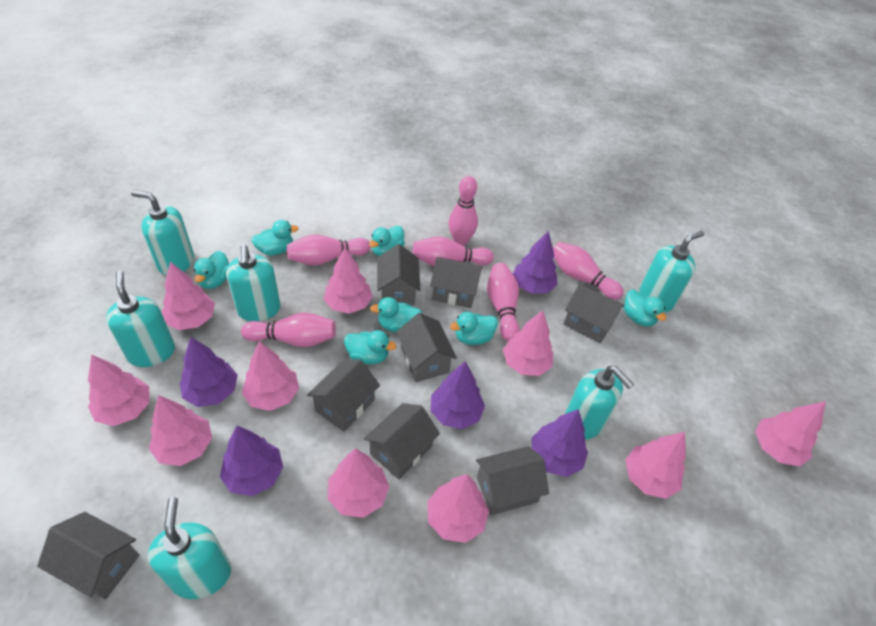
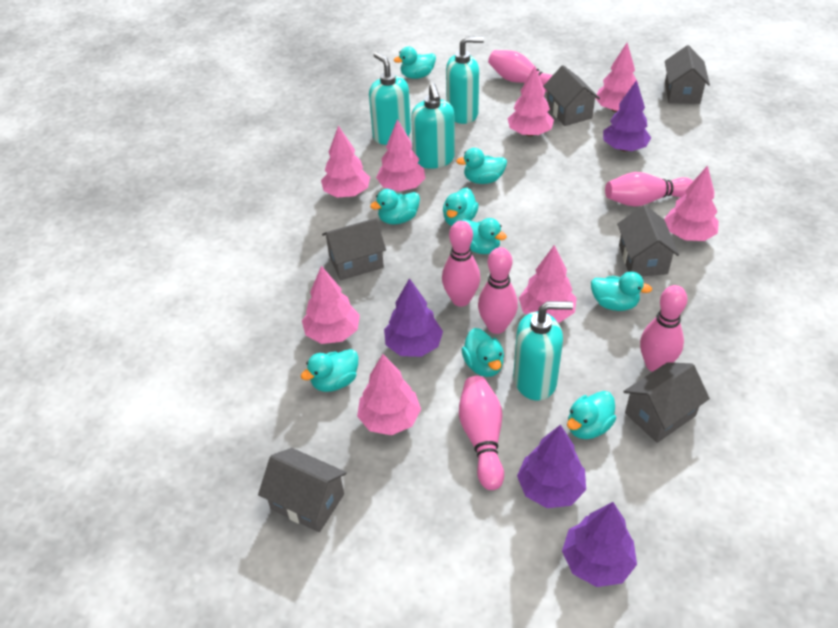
grey house: 8 -> 6
pink tree: 10 -> 8
purple tree: 5 -> 4
turquoise duck: 7 -> 9
turquoise soap dispenser: 6 -> 4

